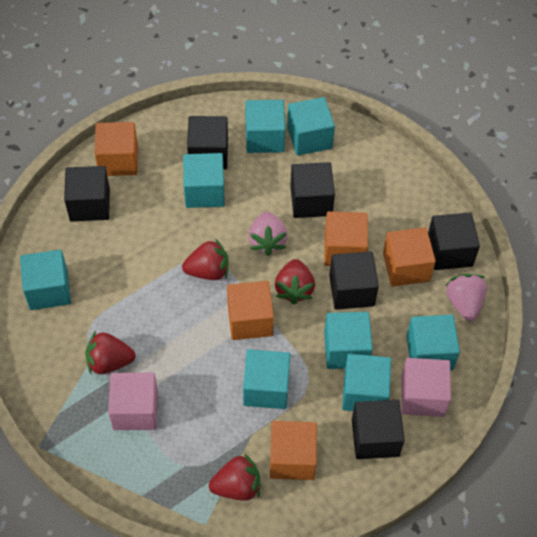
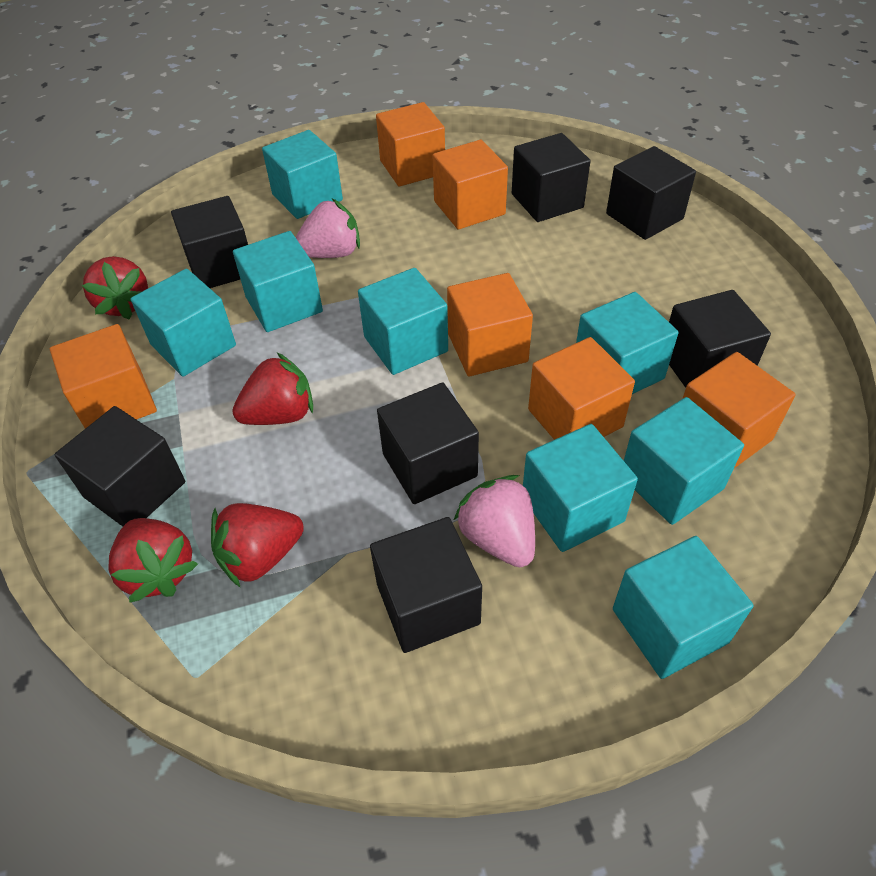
black cube: 6 -> 7
orange cube: 5 -> 6
pink cube: 2 -> 0

